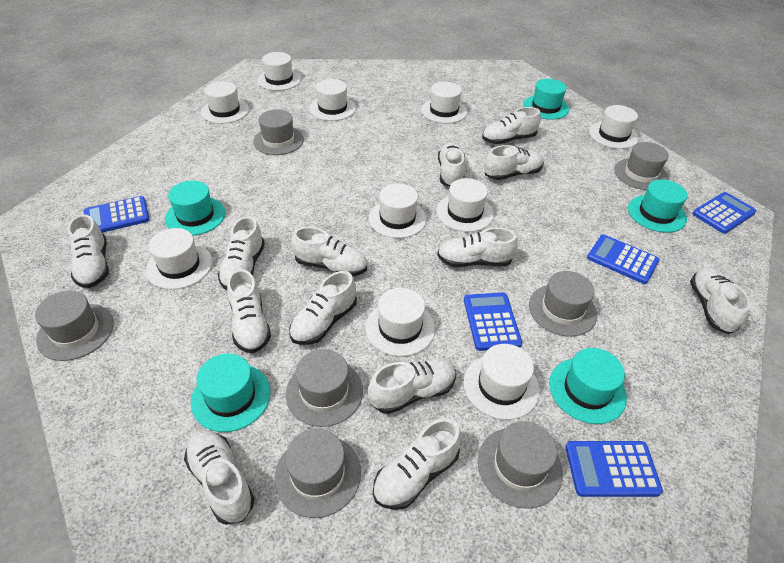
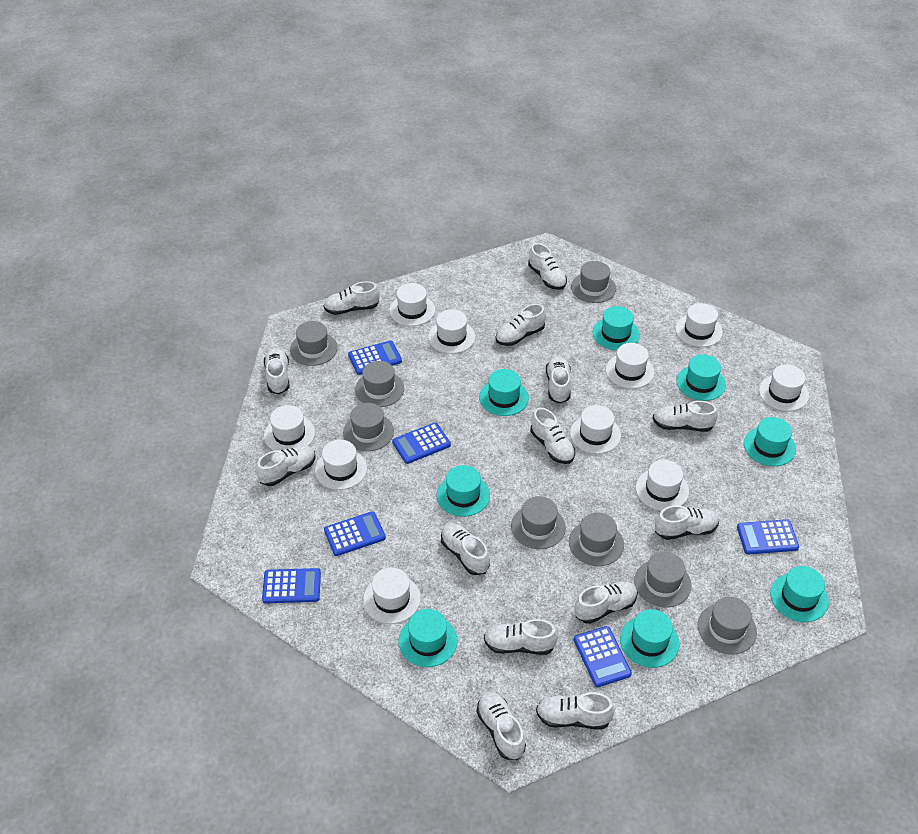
blue calculator: 5 -> 6
grey hat: 7 -> 8
turquoise hat: 5 -> 8
white shoe: 13 -> 14

